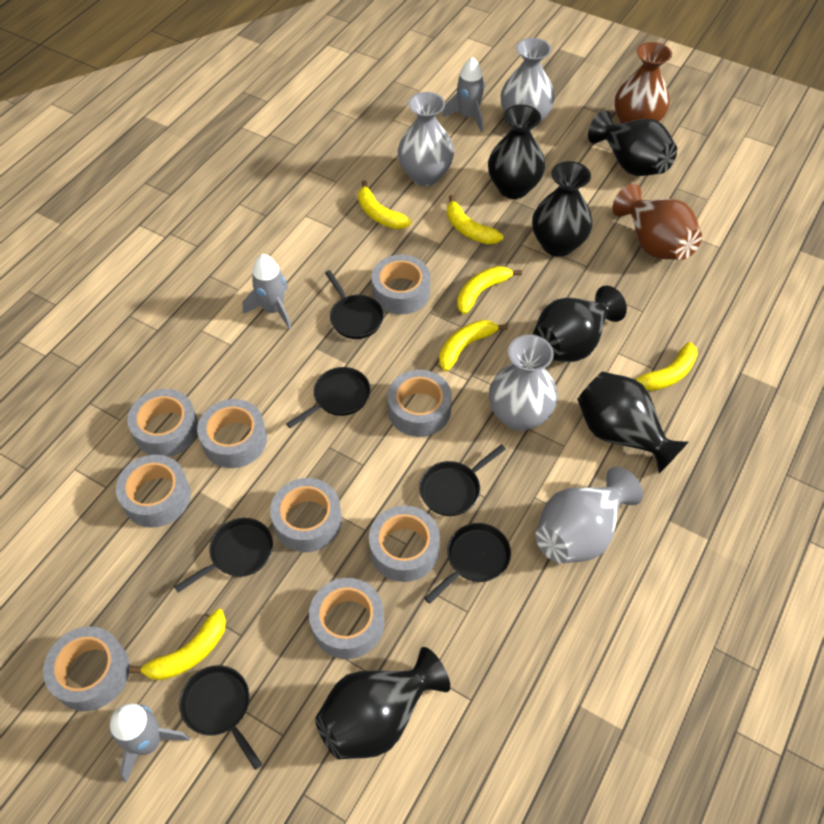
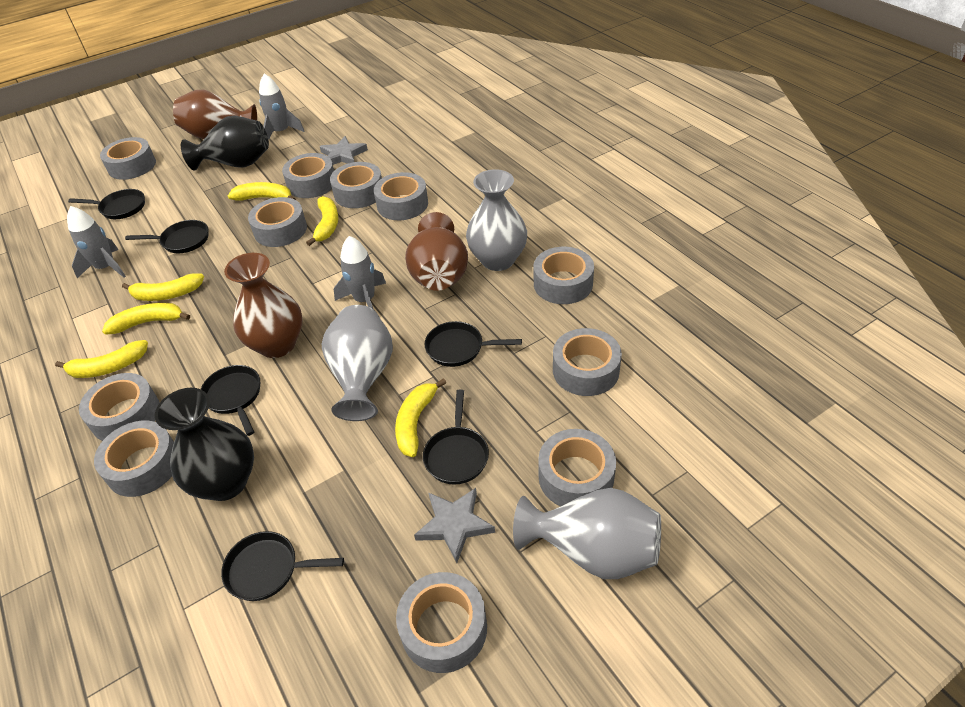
black vase: 6 -> 2
brown vase: 2 -> 3
grey star: 0 -> 2
grey tape: 9 -> 11
grey vase: 4 -> 3

